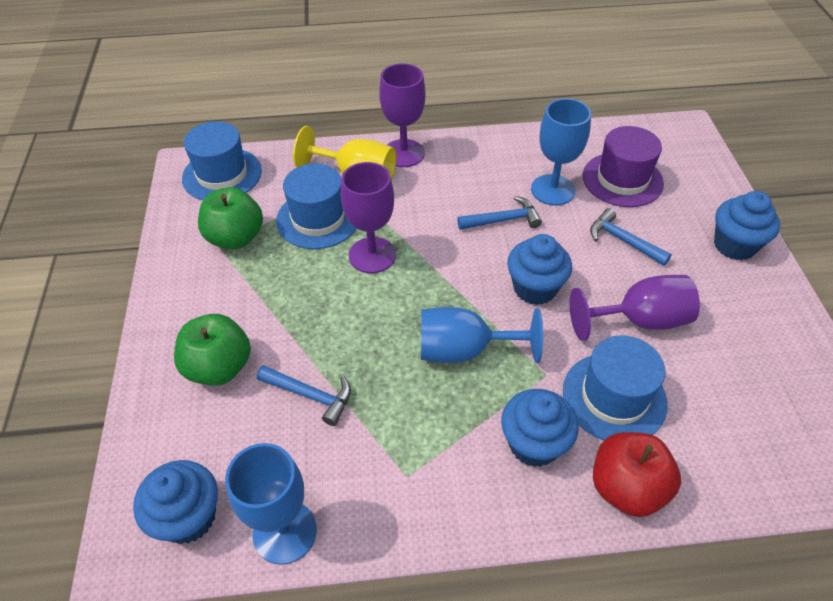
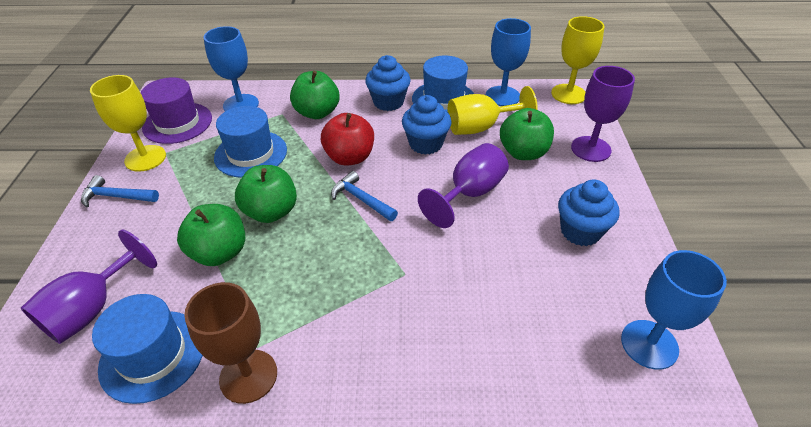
blue cupcake: 4 -> 3
blue hammer: 3 -> 2
brown goblet: 0 -> 1
green apple: 2 -> 4
yellow goblet: 1 -> 3

